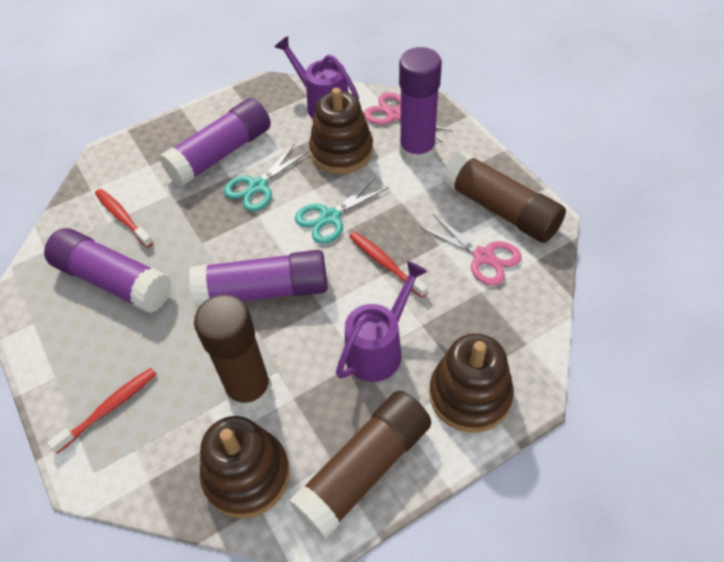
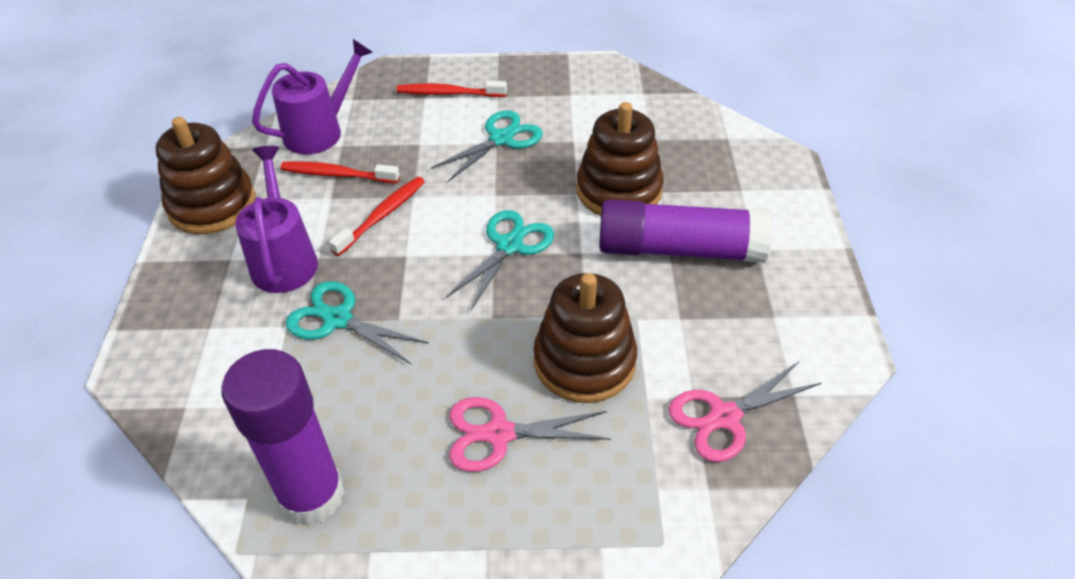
brown glue stick: 3 -> 0
purple glue stick: 4 -> 2
turquoise scissors: 2 -> 3

